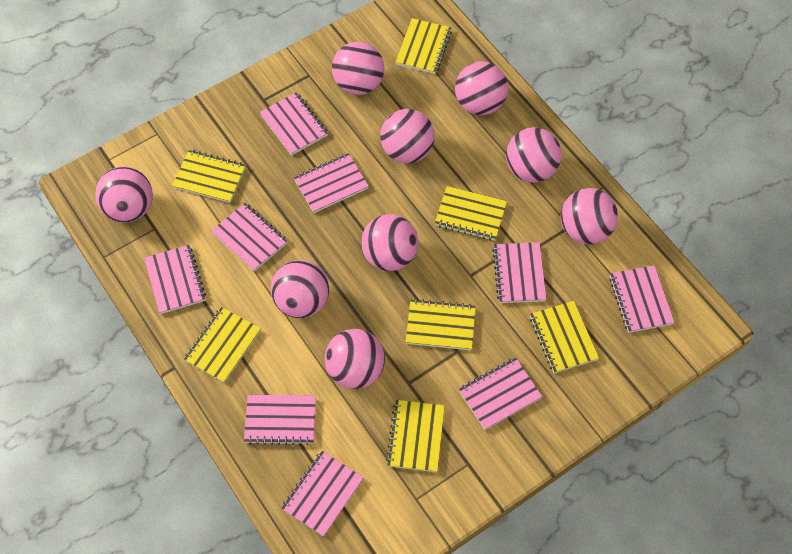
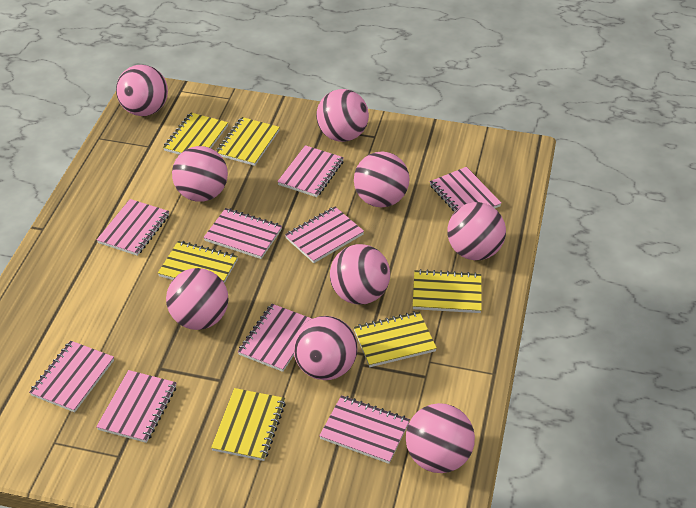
yellow notebook: 7 -> 6

